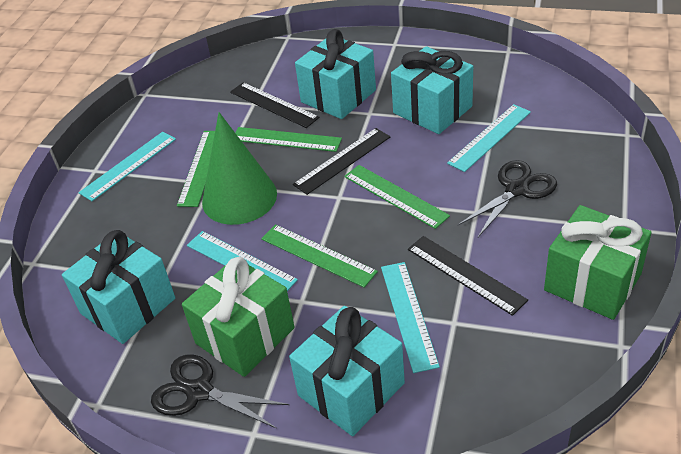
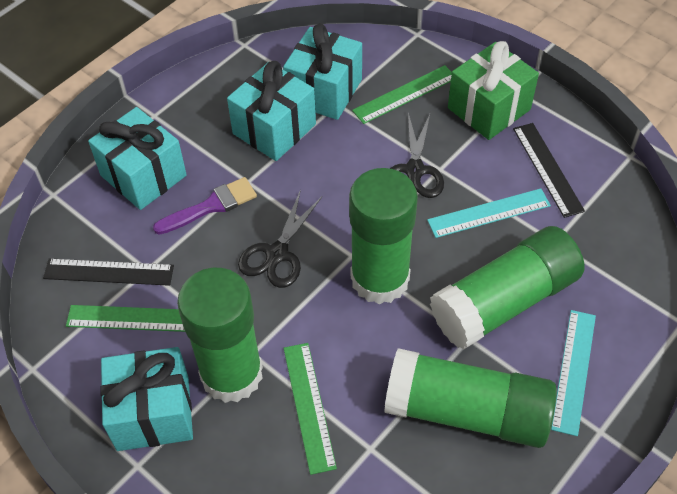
black ruler: 3 -> 2
green cone: 1 -> 0
green gift: 2 -> 1
green glue stick: 0 -> 4
green ruler: 4 -> 3
purple brush: 0 -> 1
turquoise ruler: 4 -> 2

